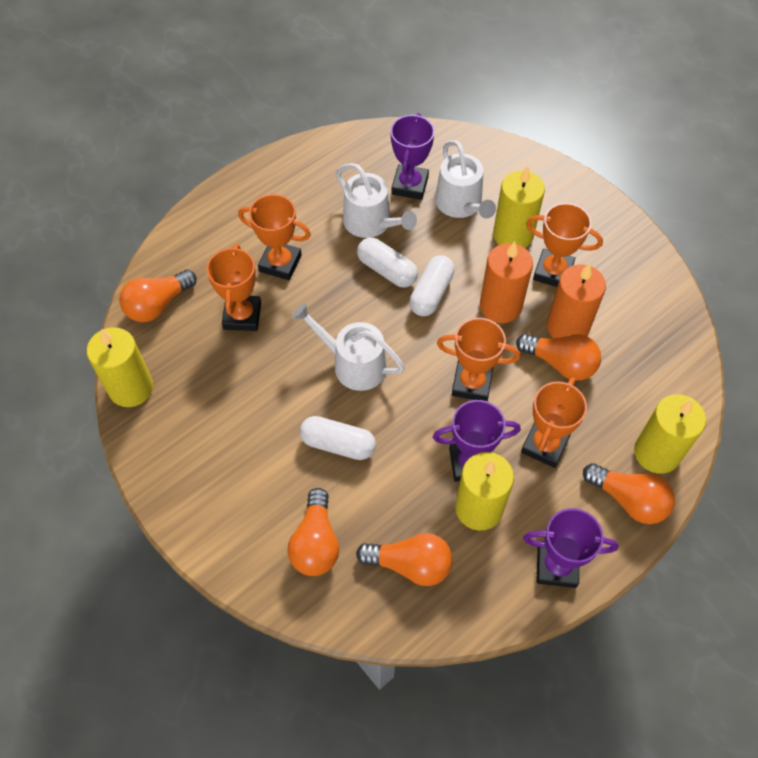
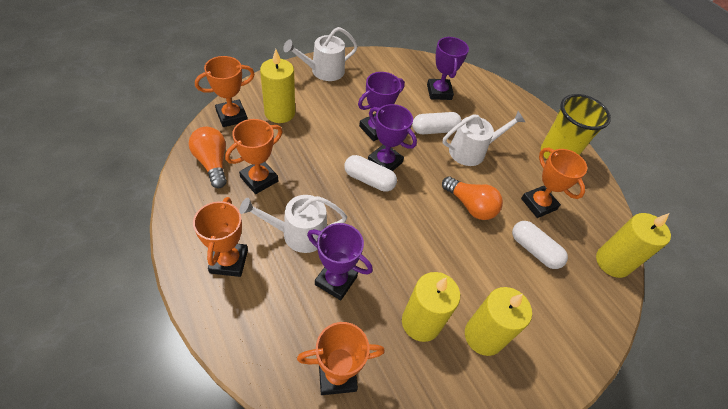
orange candle: 2 -> 0
orange light bulb: 5 -> 2
purple trophy: 3 -> 4
yellow cup: 0 -> 1

